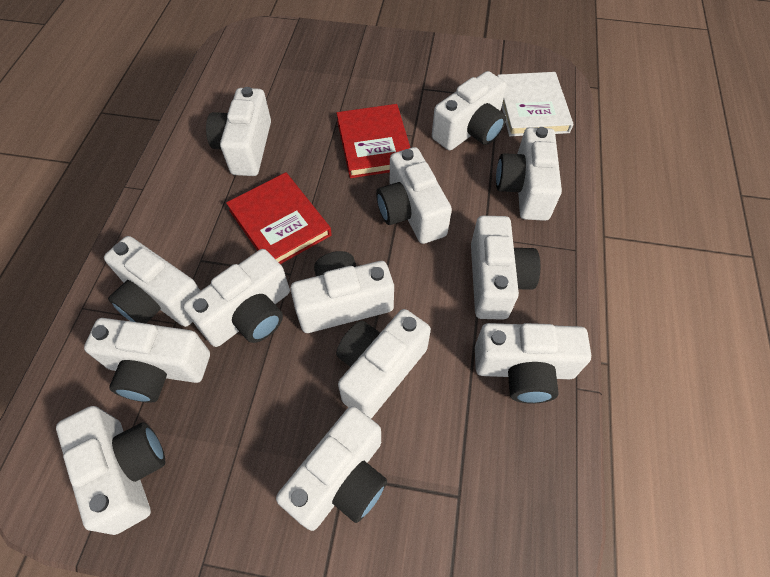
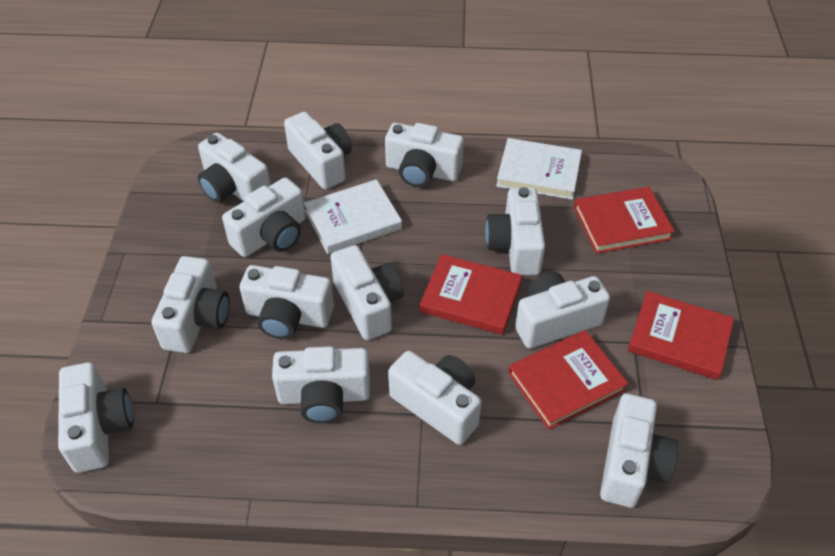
red book: 2 -> 4
white book: 1 -> 2

